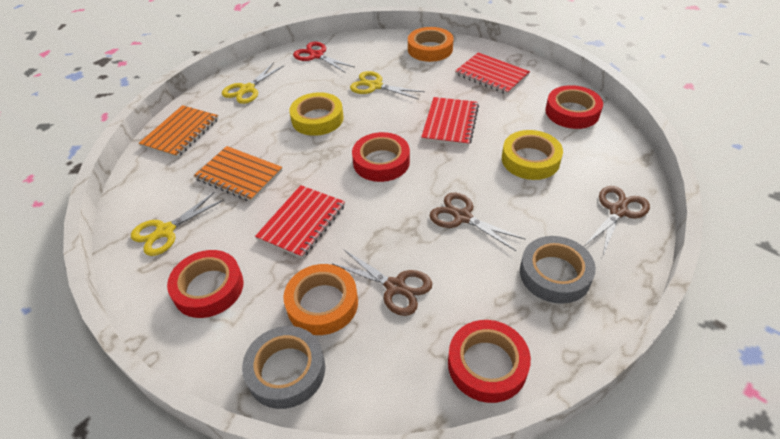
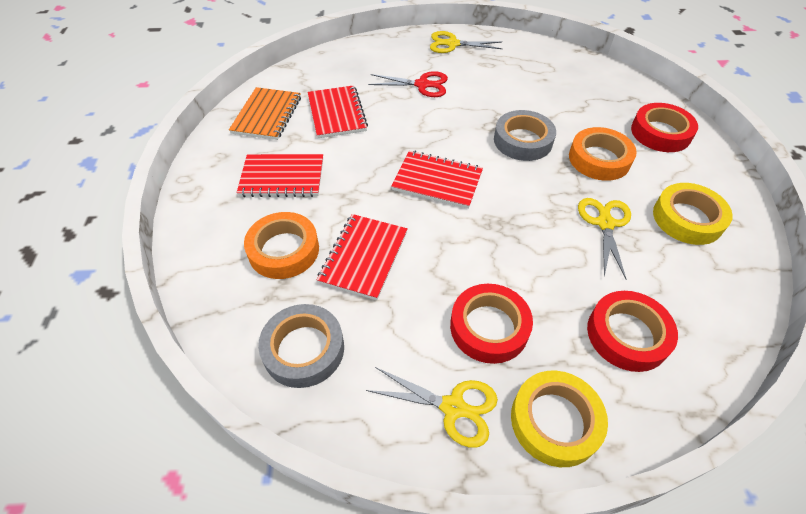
brown scissors: 3 -> 0
orange notebook: 2 -> 1
red notebook: 3 -> 4
red tape: 4 -> 3

